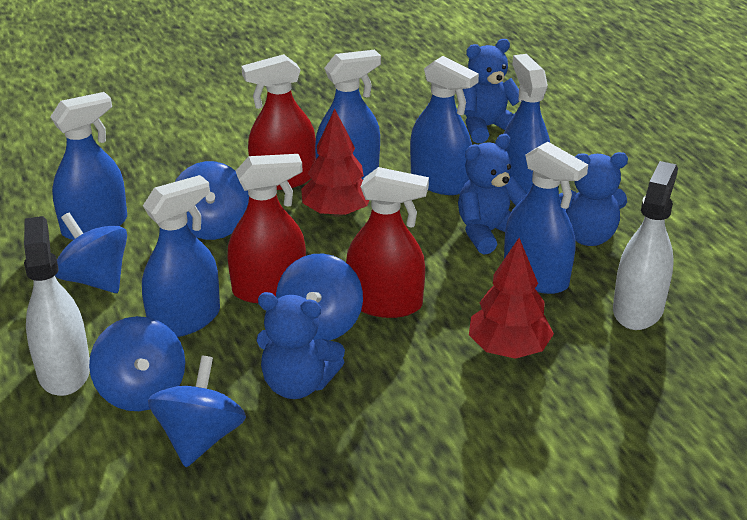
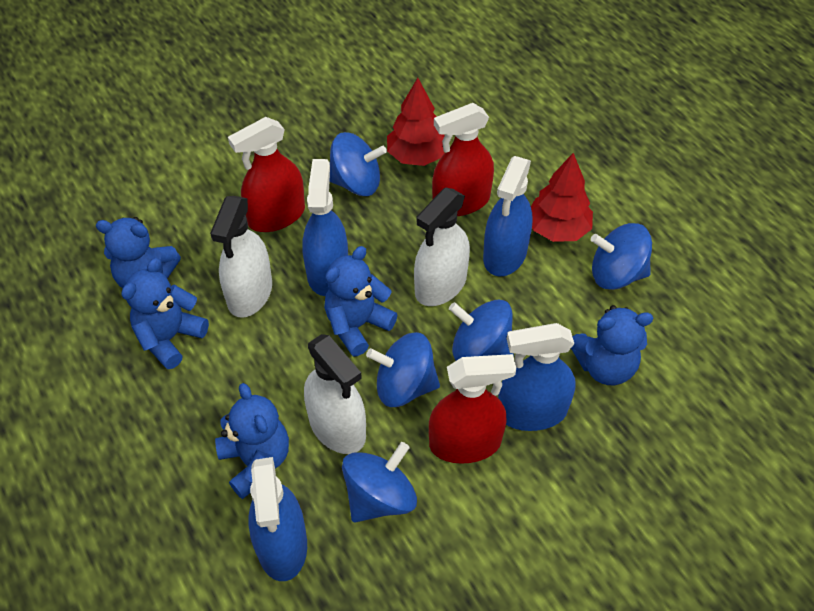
blue spray bottle: 6 -> 4
blue teddy bear: 4 -> 5
white spray bottle: 2 -> 3

